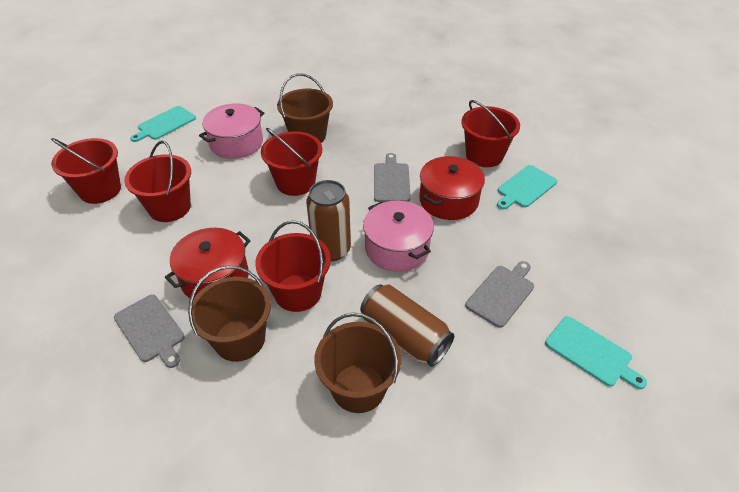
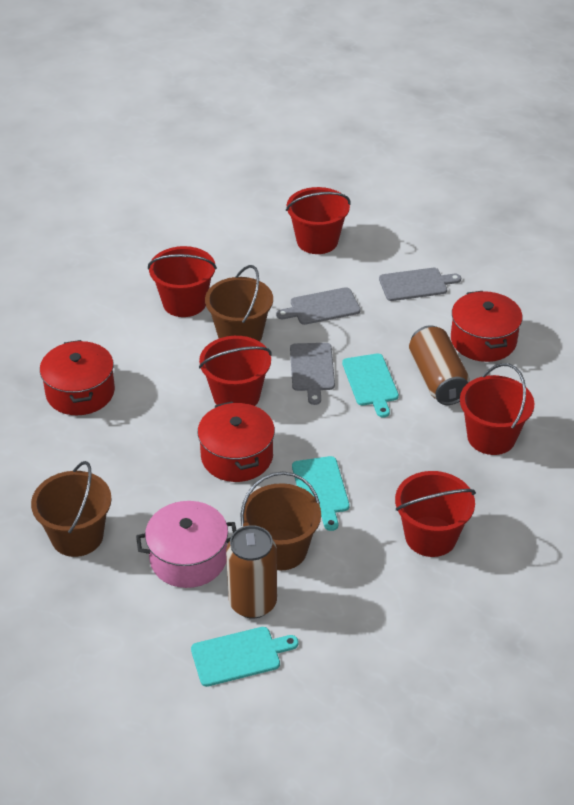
pink pot: 2 -> 1
red pot: 2 -> 3

